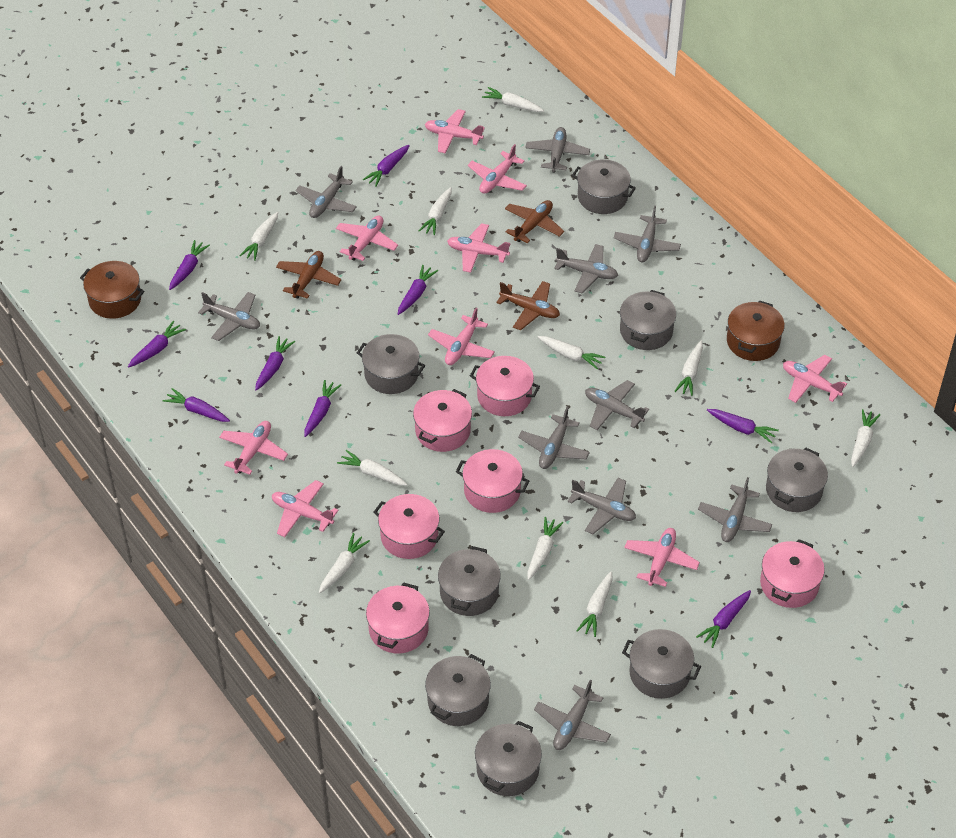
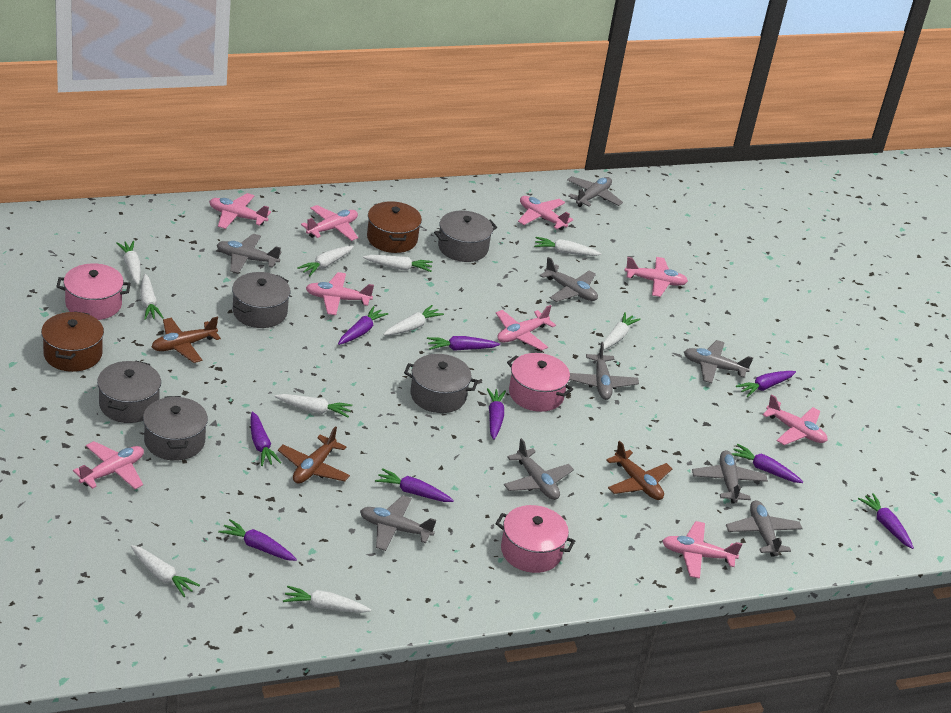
grey plane: 10 -> 9
grey pot: 8 -> 5
pink pot: 6 -> 3

